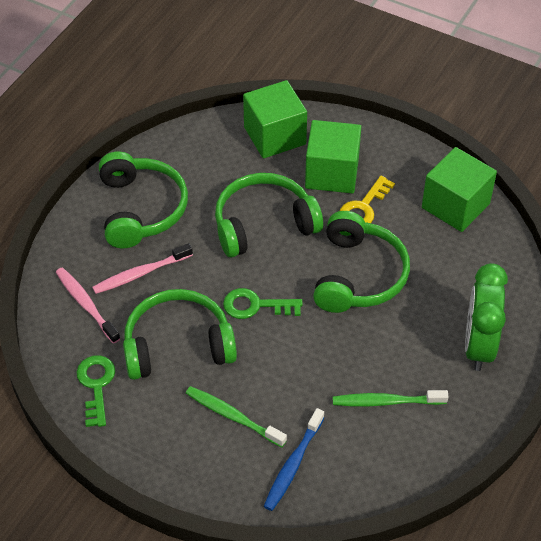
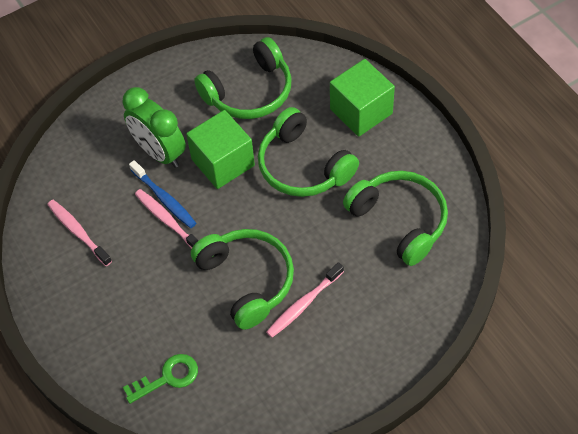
green cube: 3 -> 2
green key: 2 -> 1
green toothbrush: 2 -> 0
pink toothbrush: 2 -> 3
yellow key: 1 -> 0

